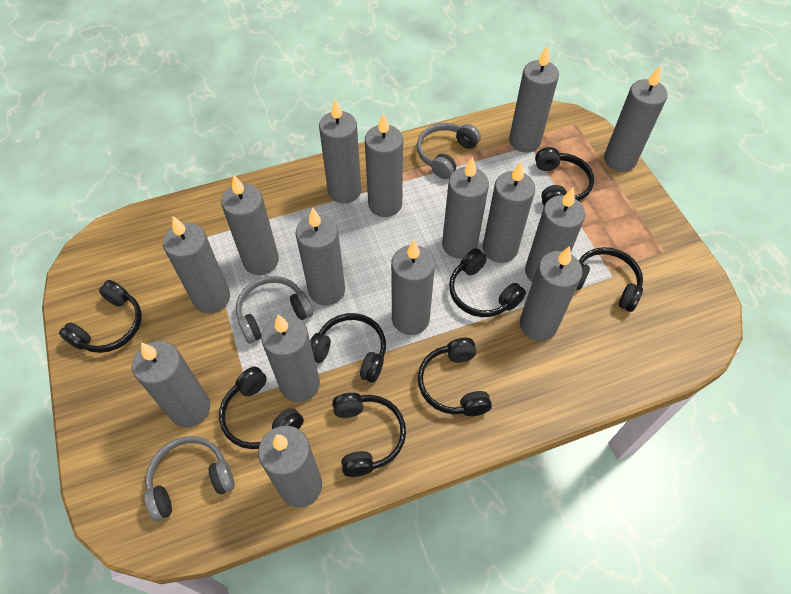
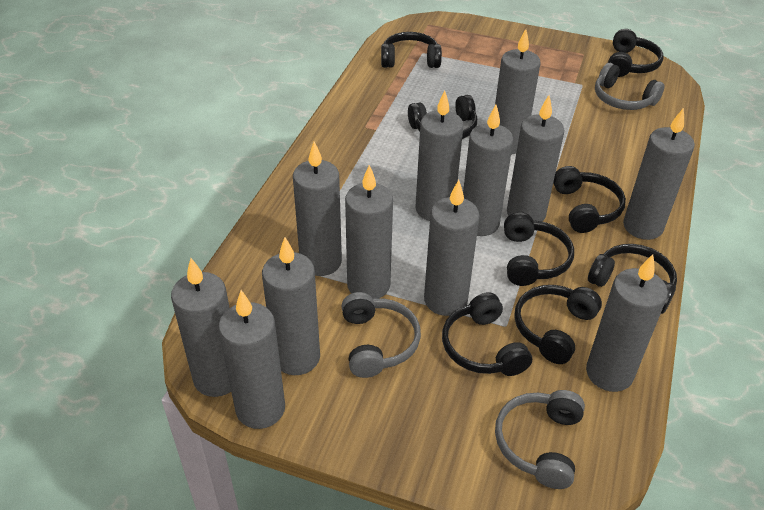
grey candle: 15 -> 12

